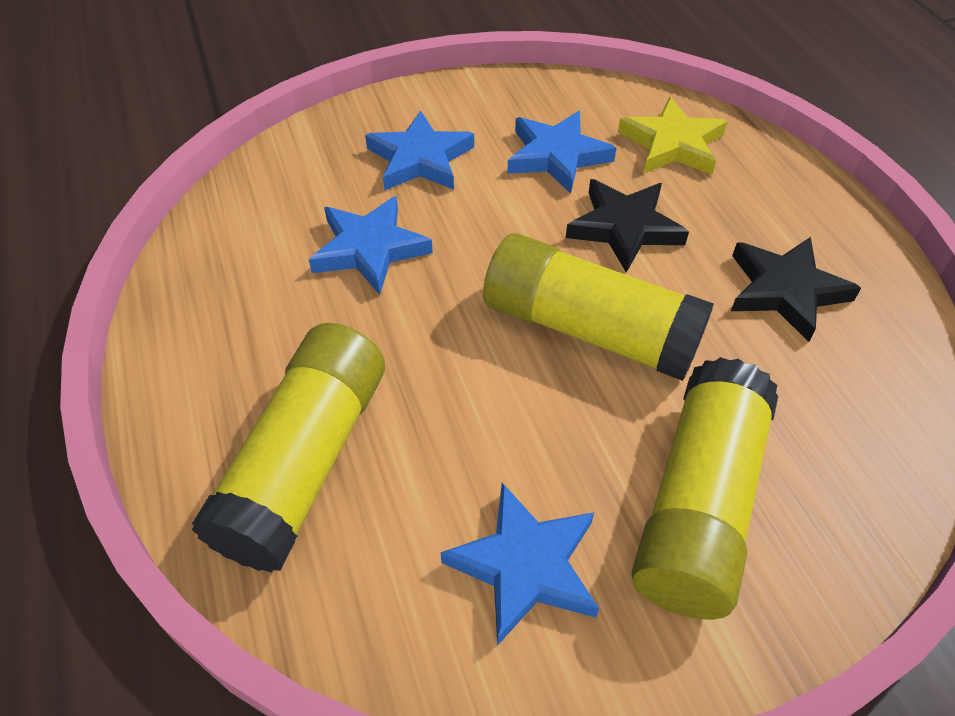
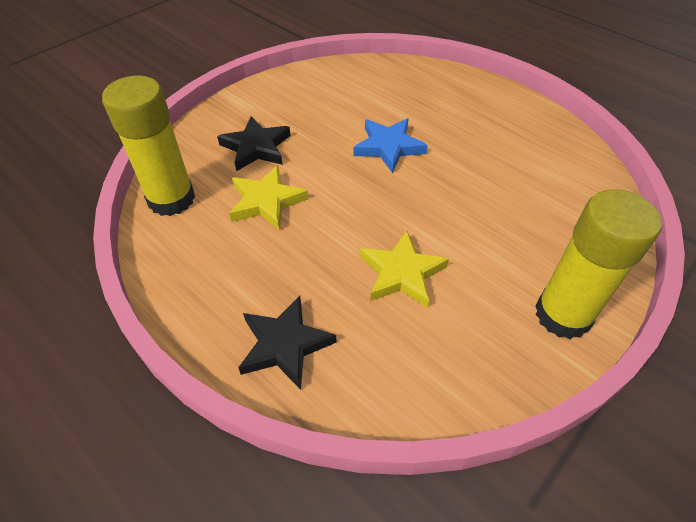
blue star: 4 -> 1
yellow glue stick: 3 -> 2
yellow star: 1 -> 2

